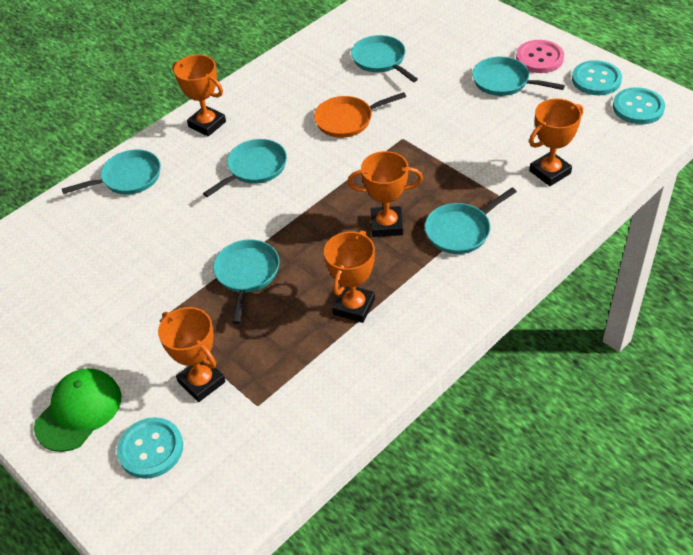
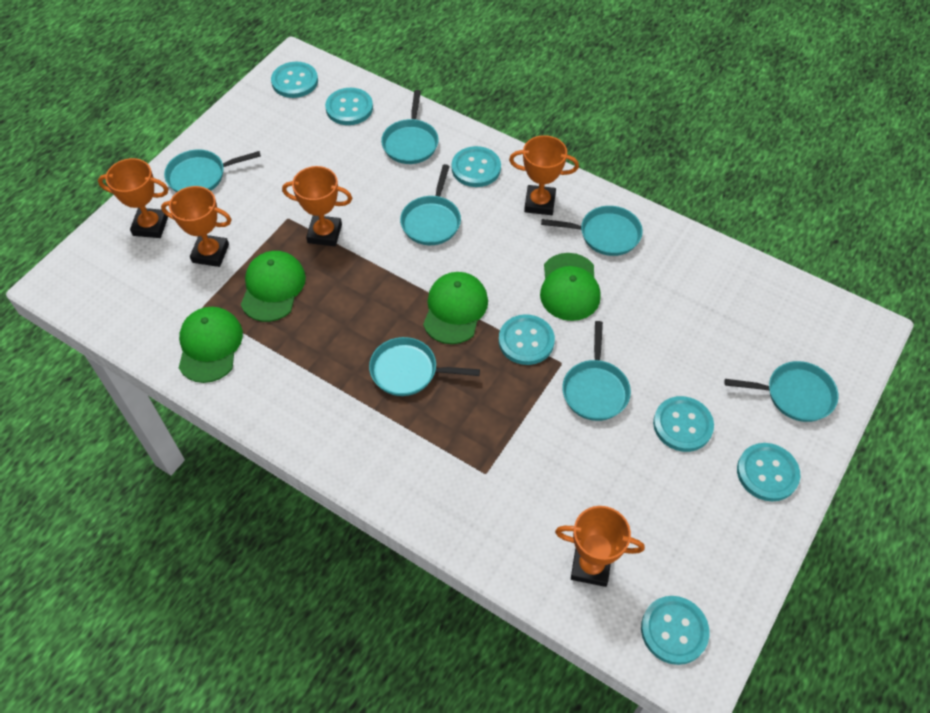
green cap: 1 -> 4
orange pan: 1 -> 0
pink button: 1 -> 0
turquoise button: 3 -> 7
turquoise pan: 6 -> 7

